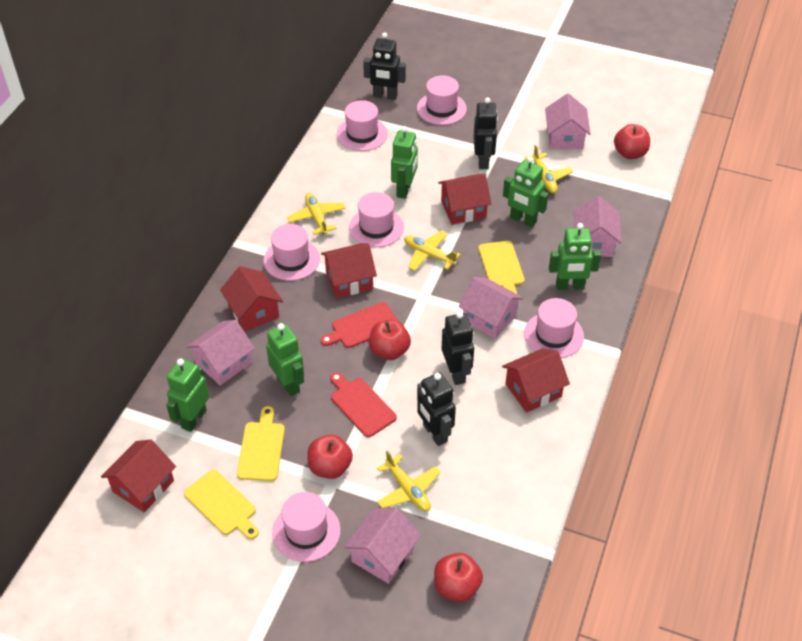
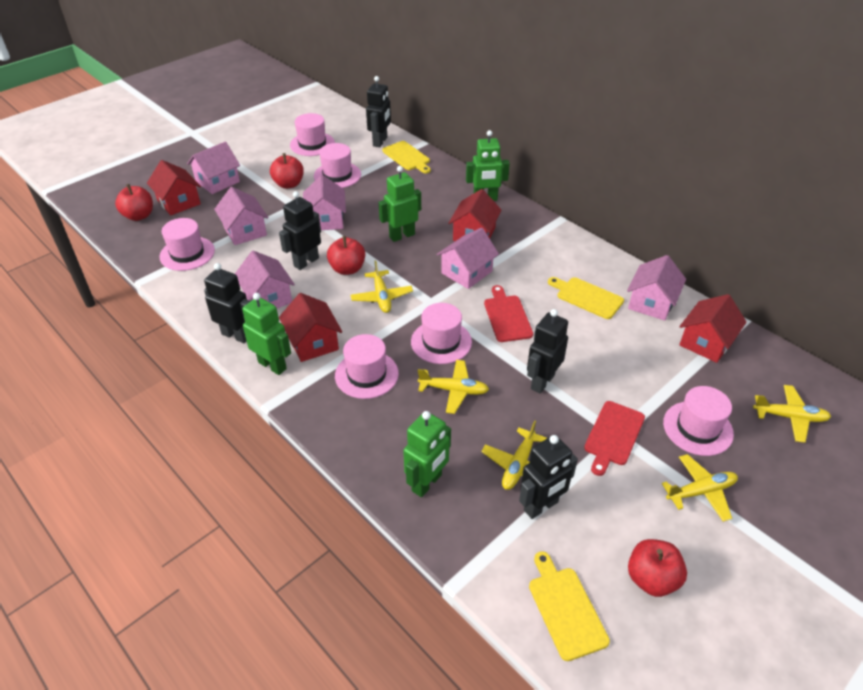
black robot: 4 -> 5
green robot: 5 -> 4
pink house: 5 -> 6
red house: 5 -> 4
yellow plane: 4 -> 5

